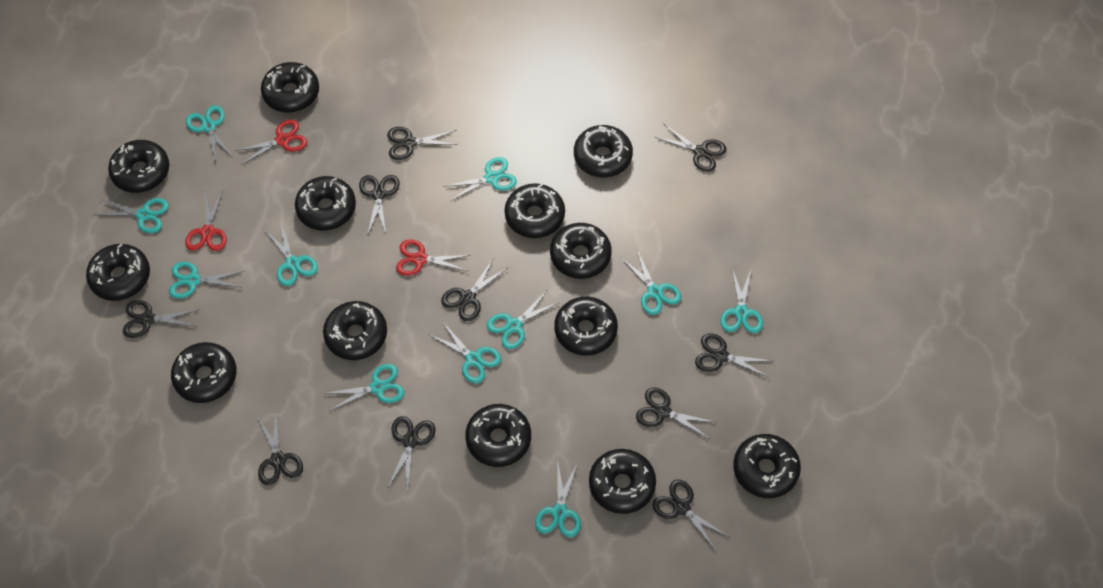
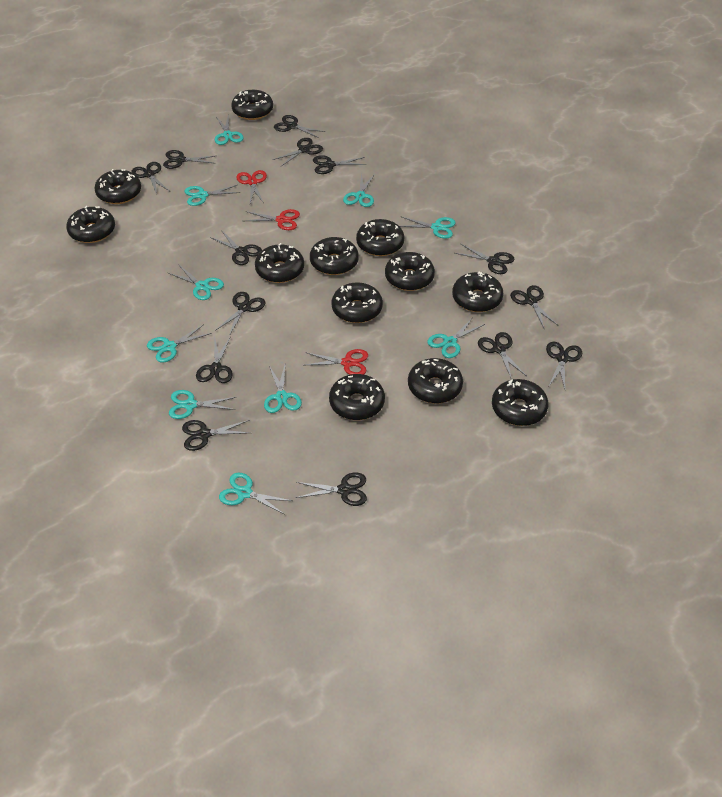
black donut: 13 -> 12
black scissors: 10 -> 14
turquoise scissors: 11 -> 10

